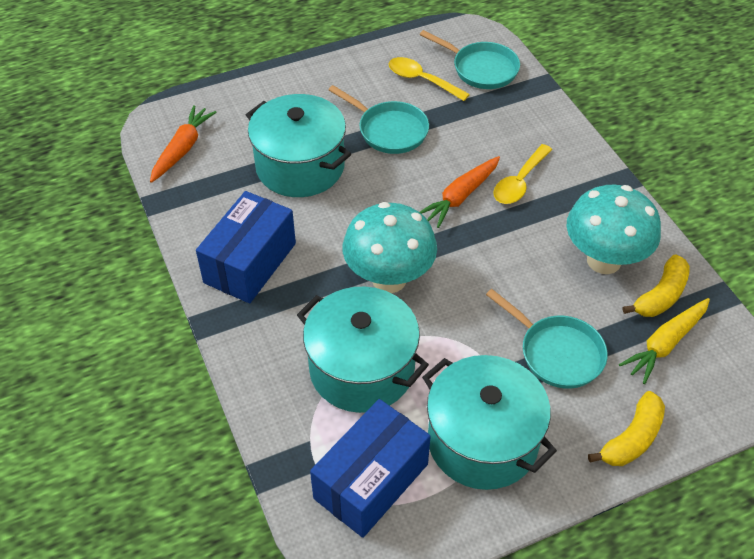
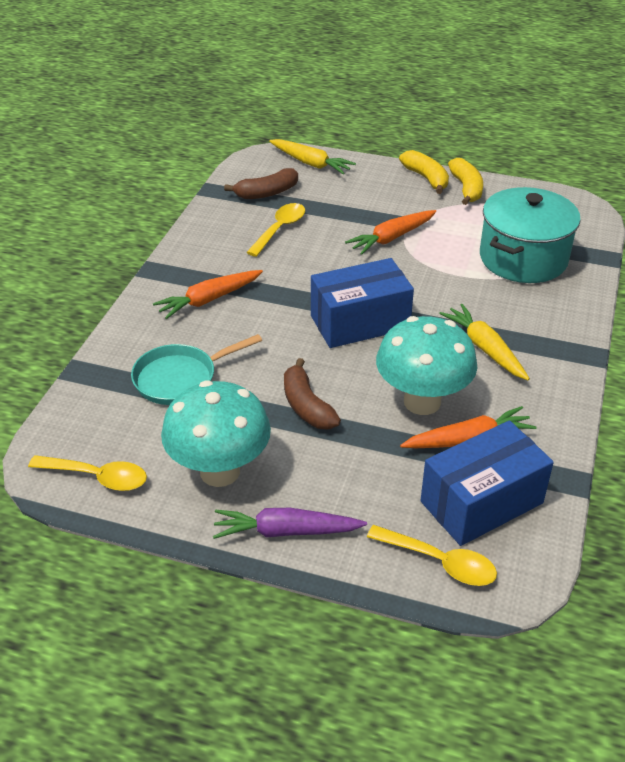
brown banana: 0 -> 2
orange carrot: 2 -> 3
purple carrot: 0 -> 1
turquoise pan: 3 -> 1
turquoise pot: 3 -> 1
yellow carrot: 1 -> 2
yellow spoon: 2 -> 3

